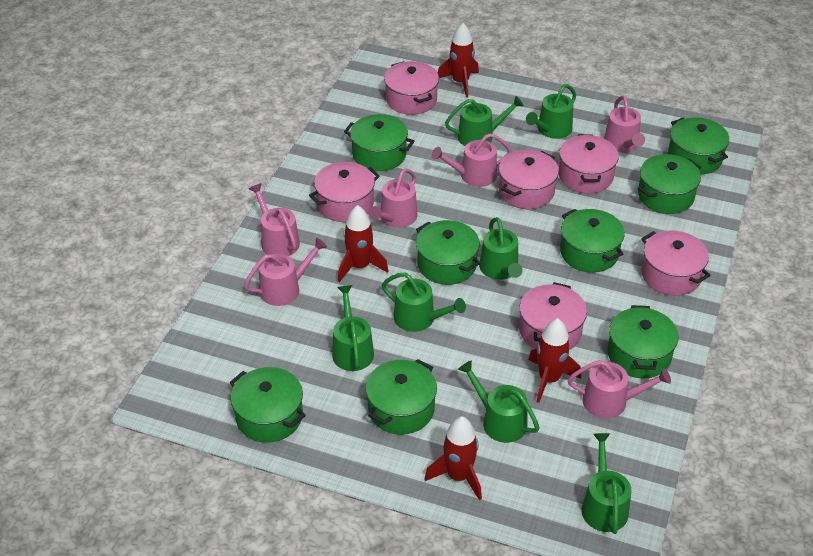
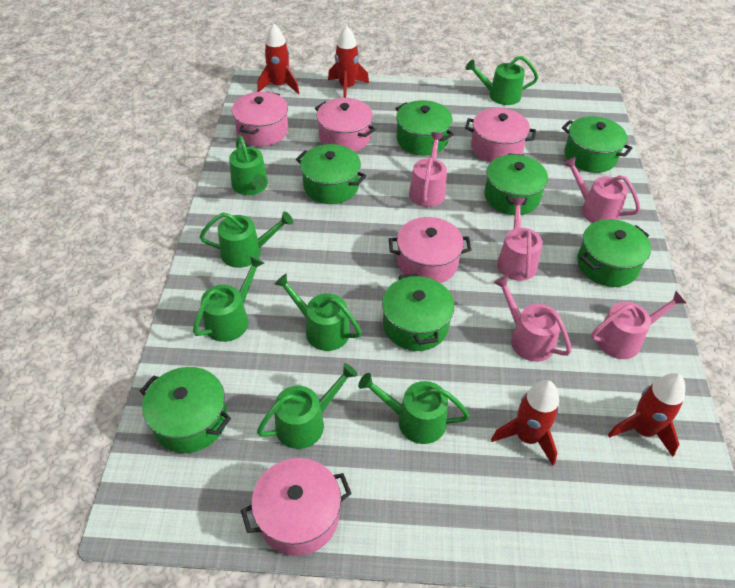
green pot: 8 -> 7
pink pot: 6 -> 5
pink watering can: 6 -> 5

